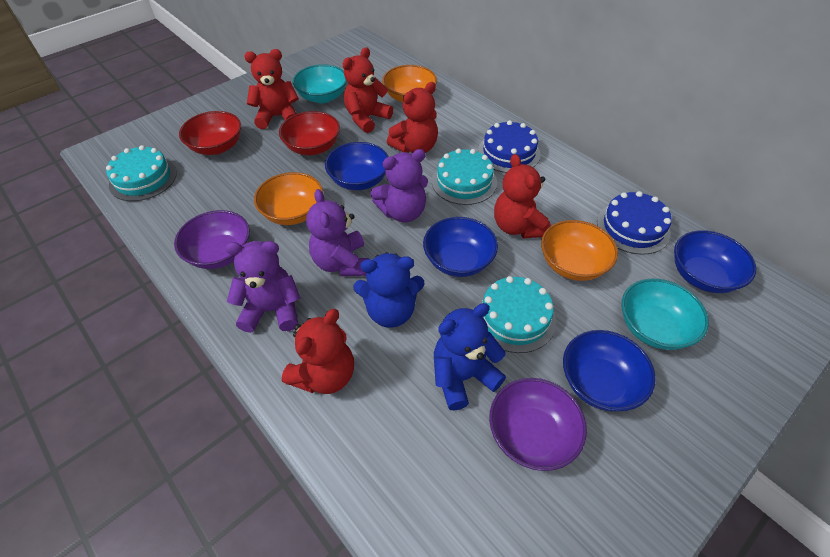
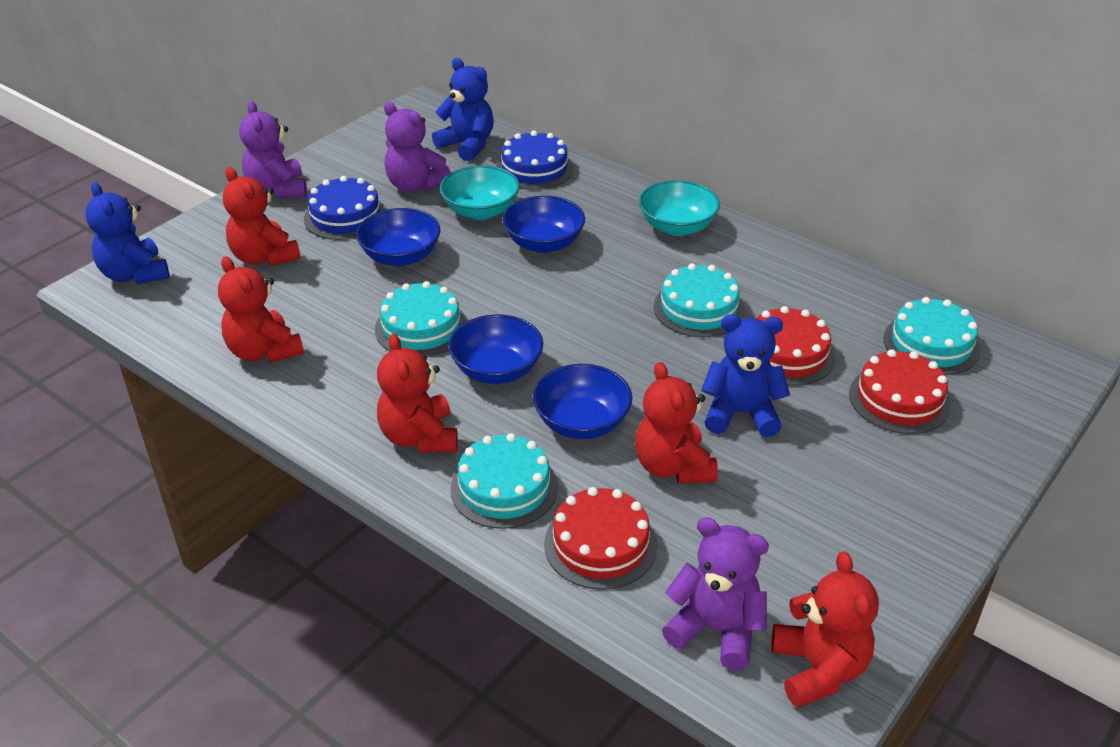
blue teddy bear: 2 -> 3
orange bowl: 3 -> 0
purple bowl: 2 -> 0
red bowl: 2 -> 0
red cake: 0 -> 3
turquoise cake: 3 -> 4

